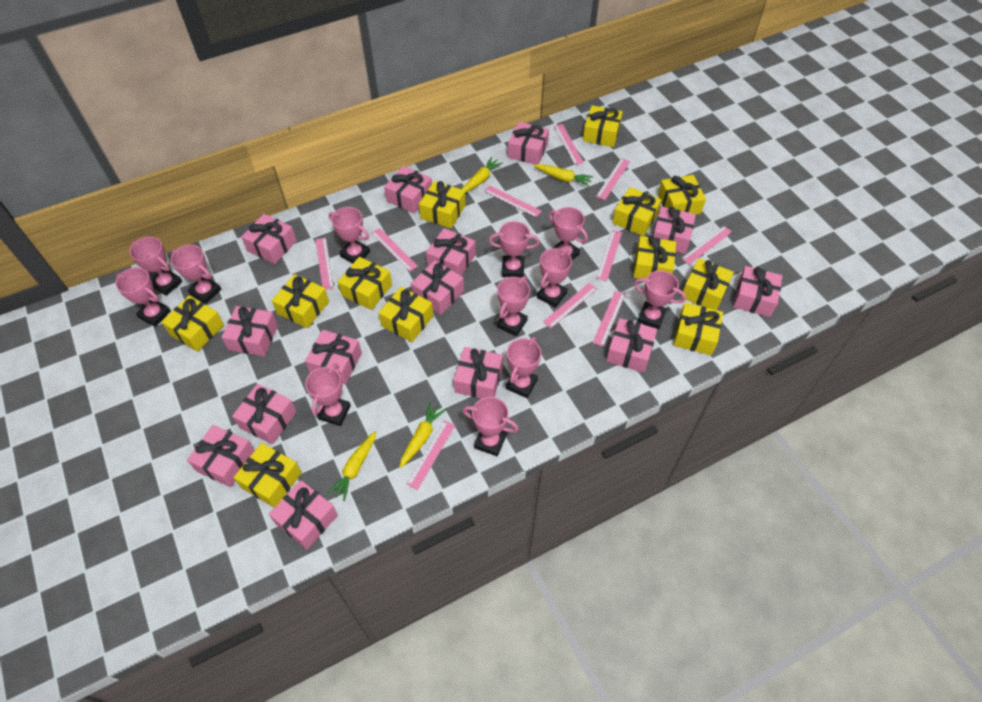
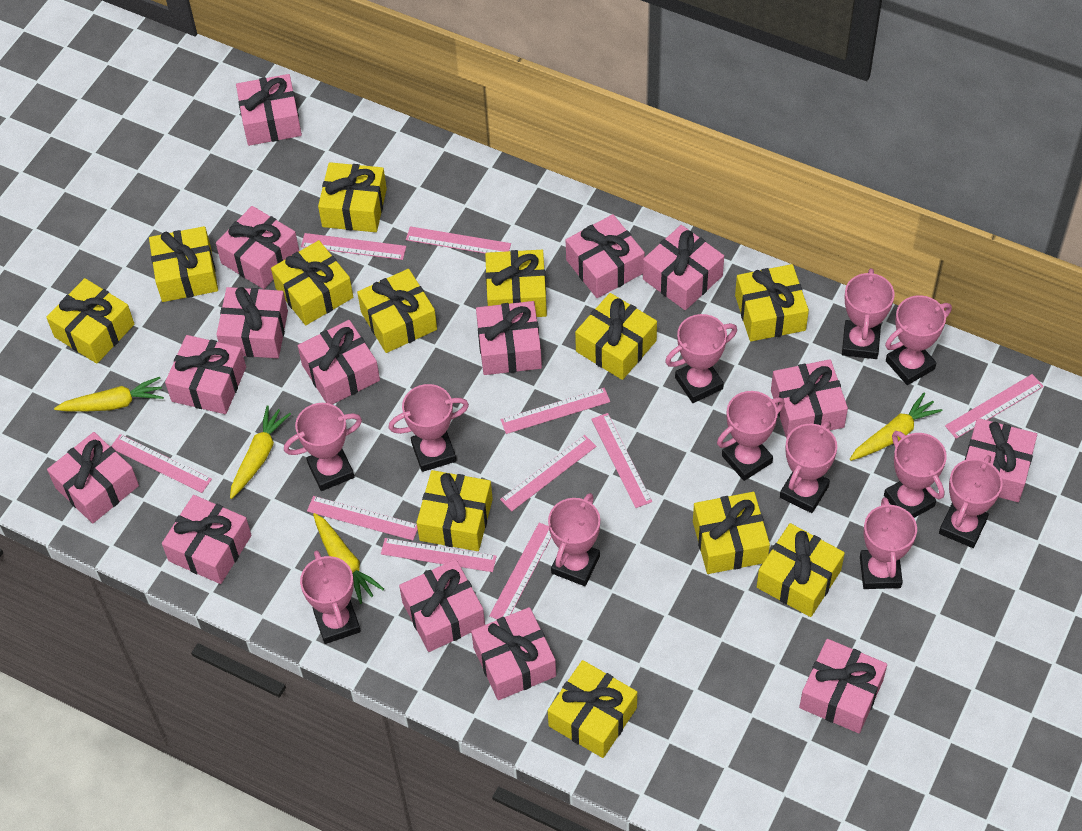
pink gift: 14 -> 15

